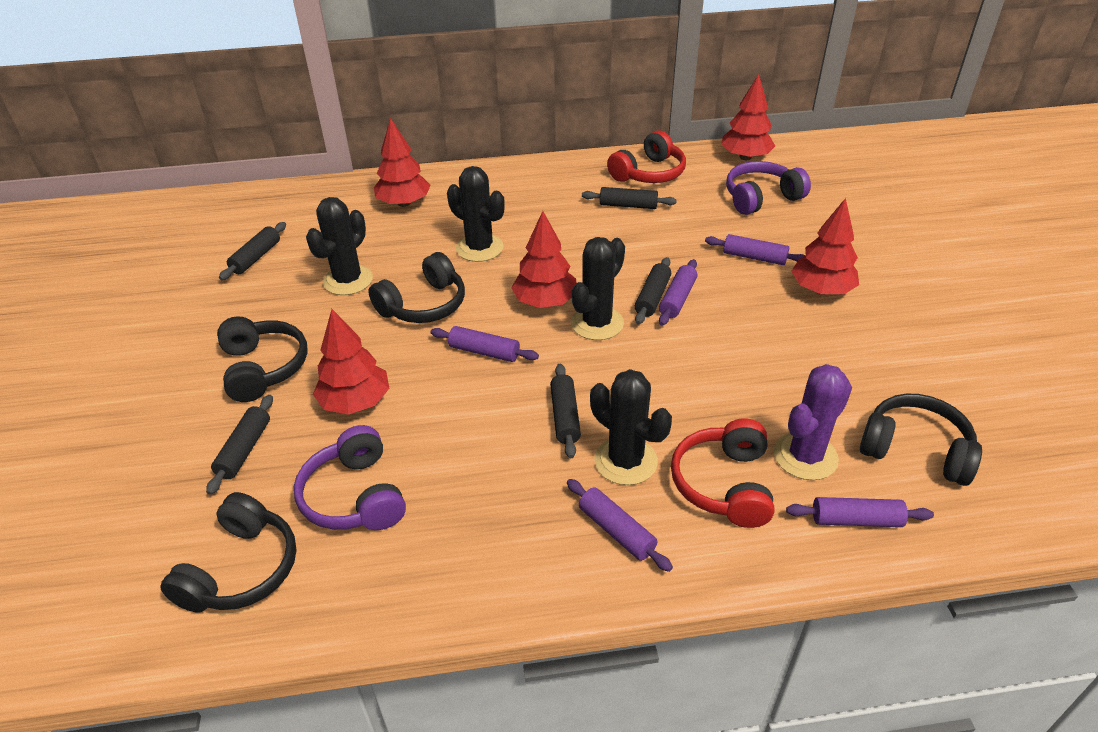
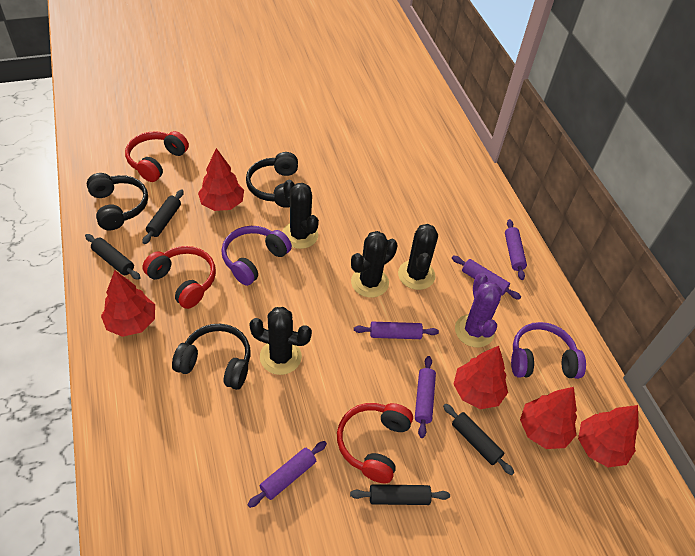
black headphones: 4 -> 3
black rolling pin: 5 -> 4
red headphones: 2 -> 3

